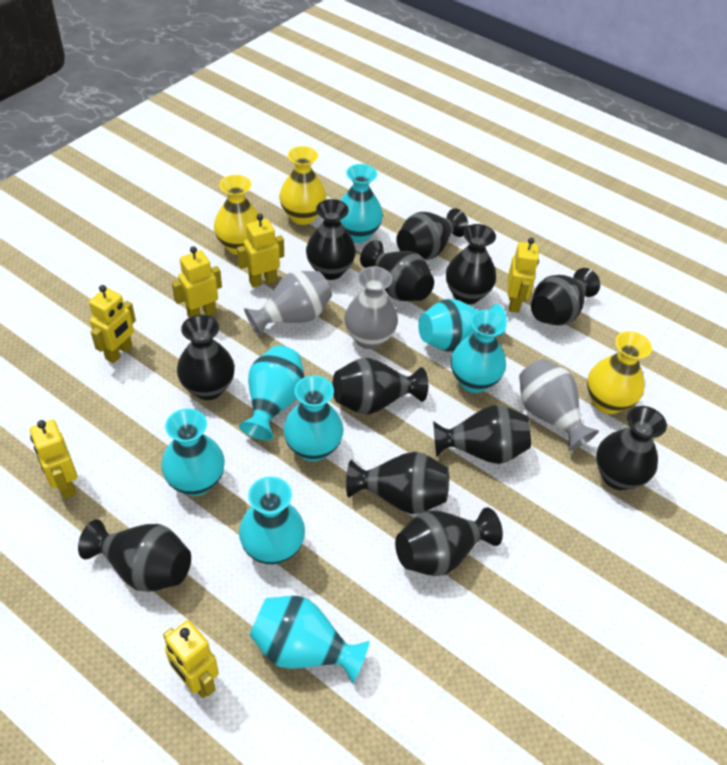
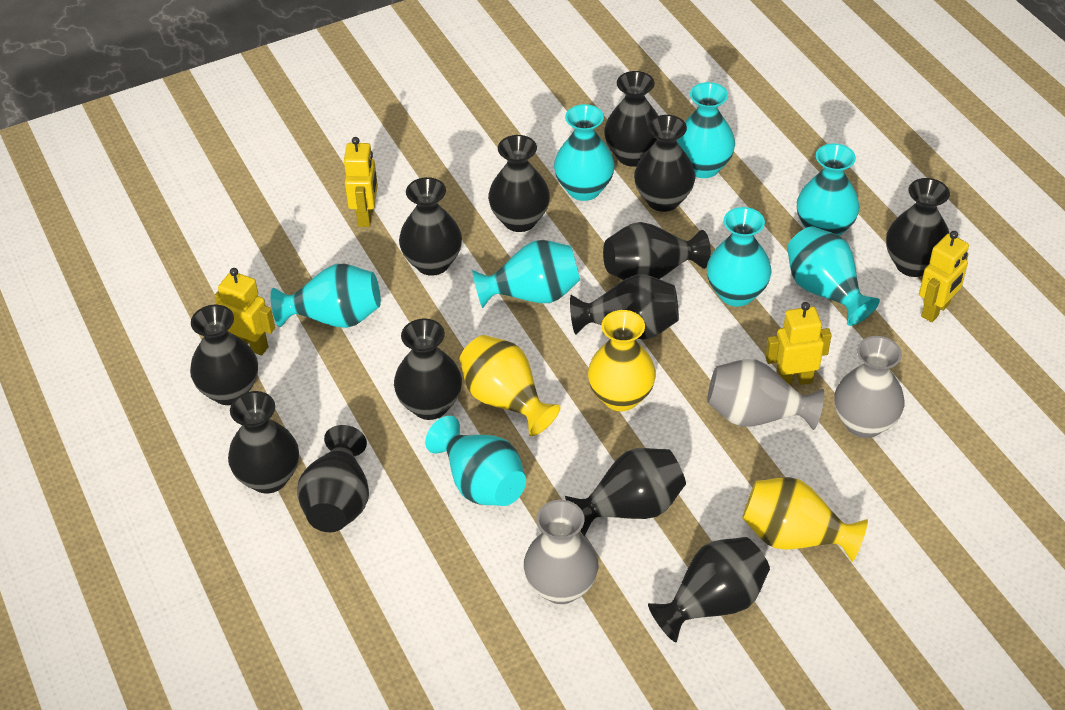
black vase: 12 -> 13
yellow robot: 6 -> 4

